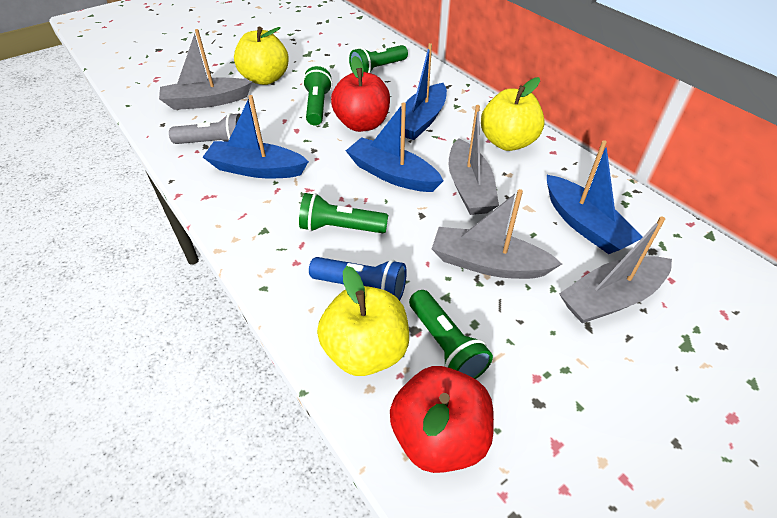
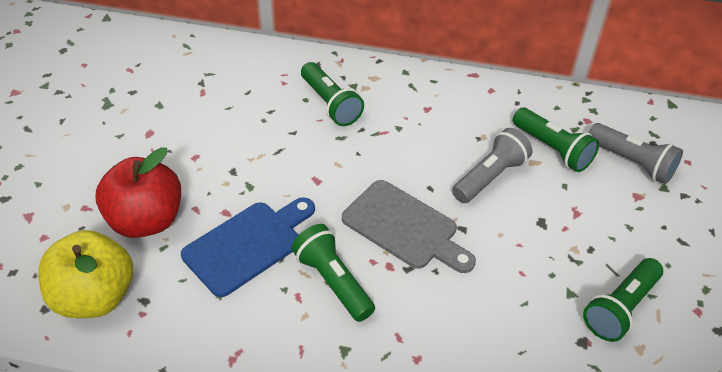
blue boat: 4 -> 0
blue cutting board: 0 -> 1
blue flashlight: 1 -> 0
grey boat: 4 -> 0
grey cutting board: 0 -> 1
grey flashlight: 1 -> 2
red apple: 2 -> 1
yellow apple: 3 -> 1

